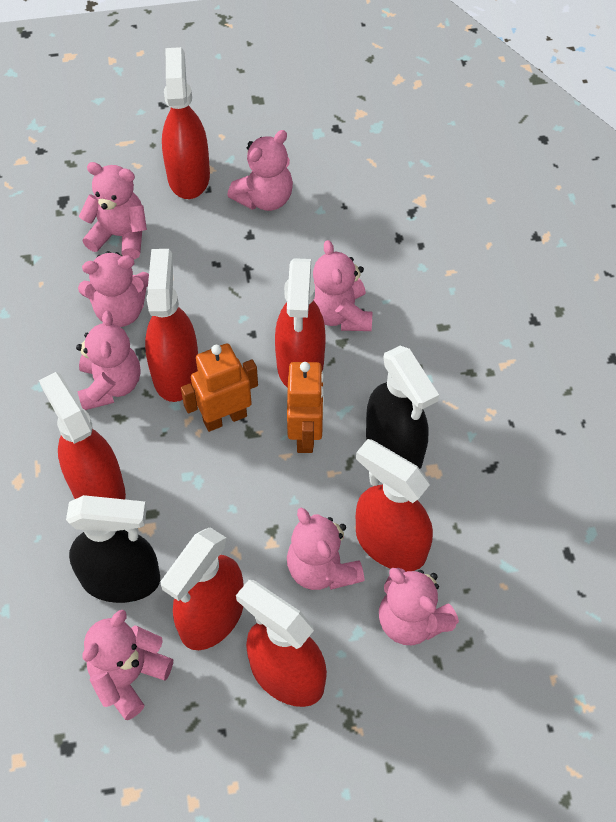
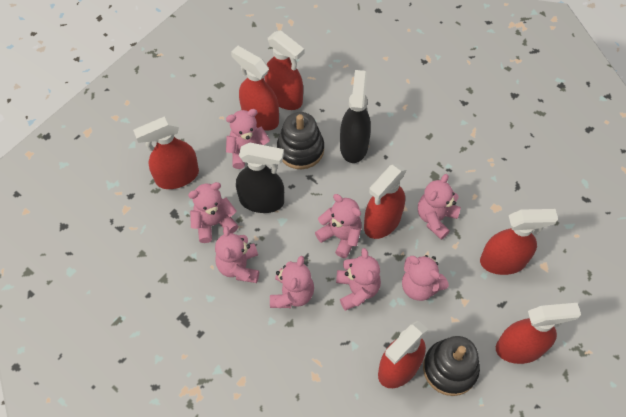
black stacking toy: 0 -> 2
orange robot: 2 -> 0

